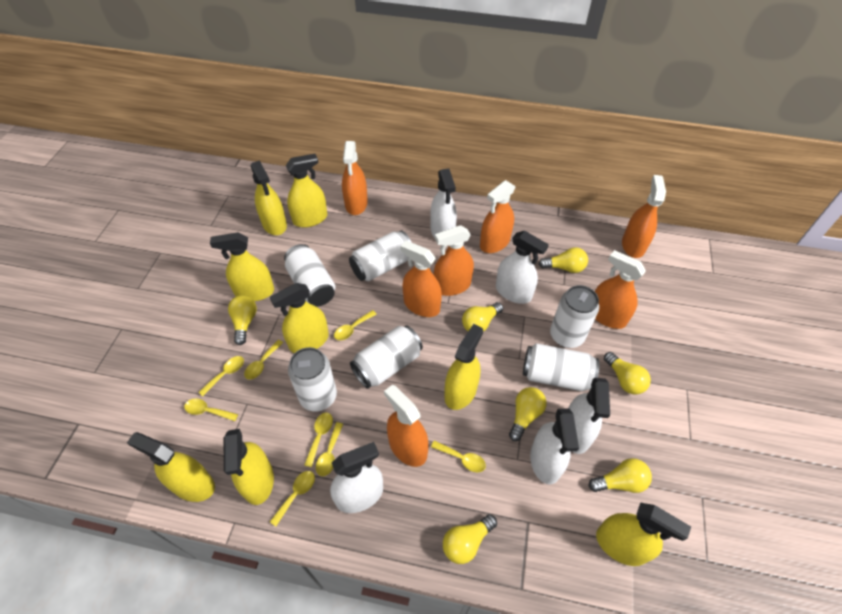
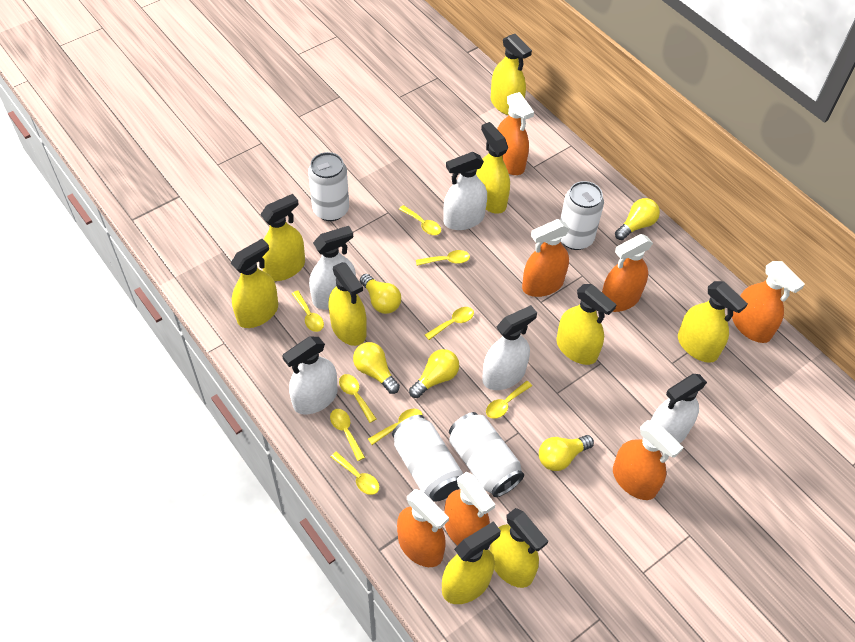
white can: 6 -> 4
yellow light bulb: 7 -> 5
yellow spoon: 8 -> 9
yellow spray bottle: 8 -> 9

